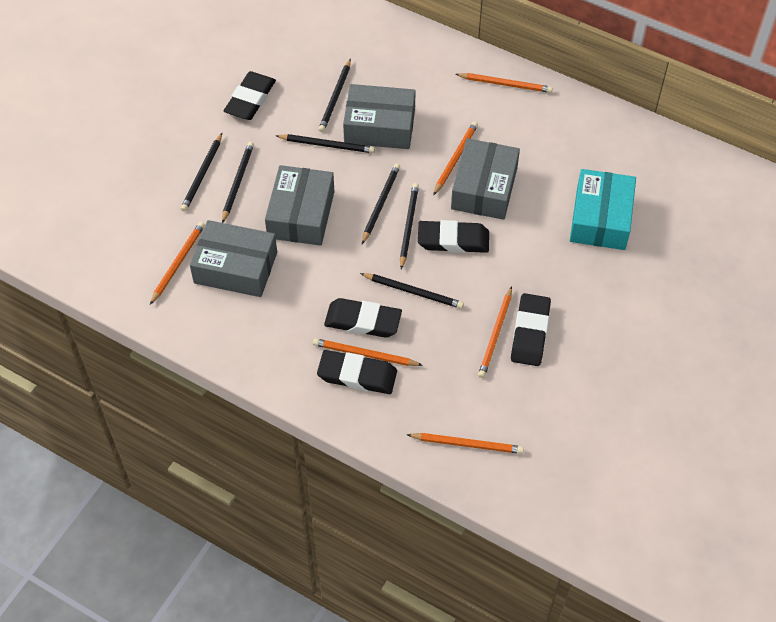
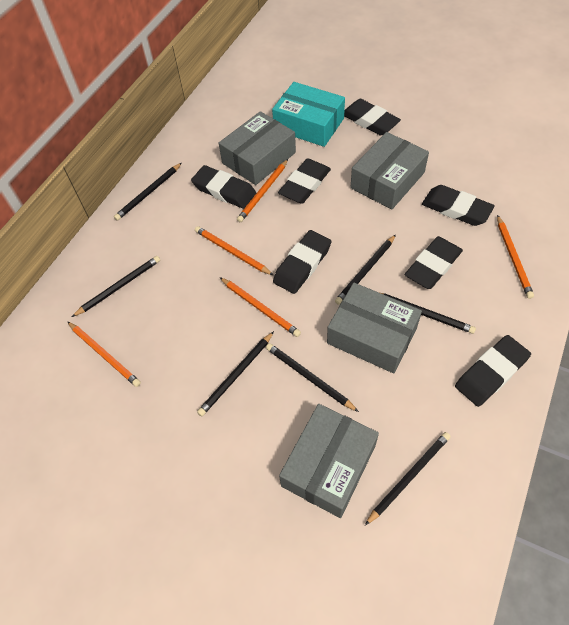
black eraser: 5 -> 7
orange pencil: 6 -> 5

